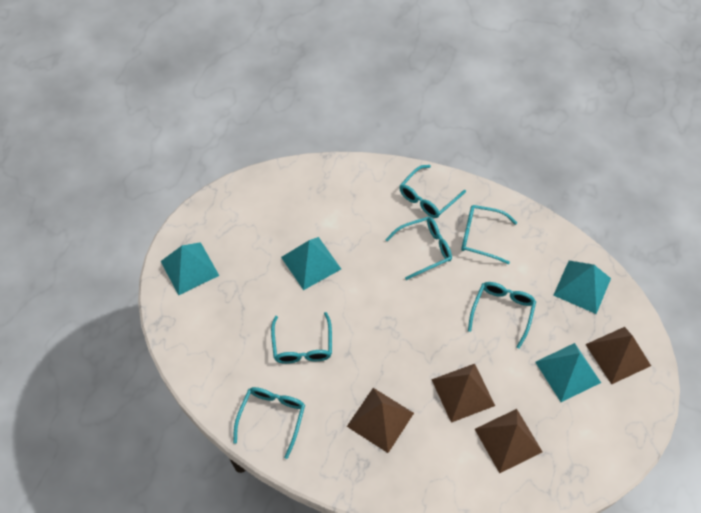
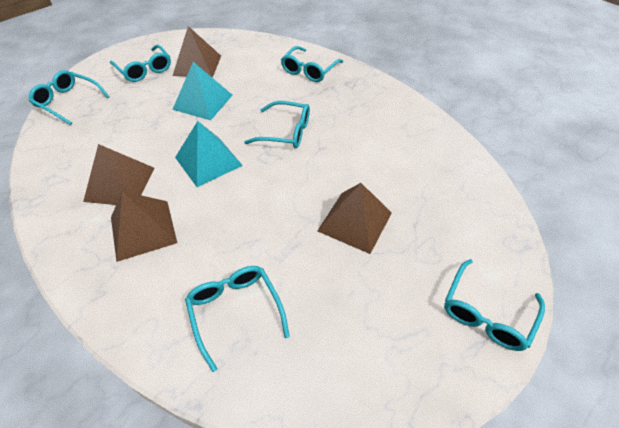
turquoise pyramid: 4 -> 2

